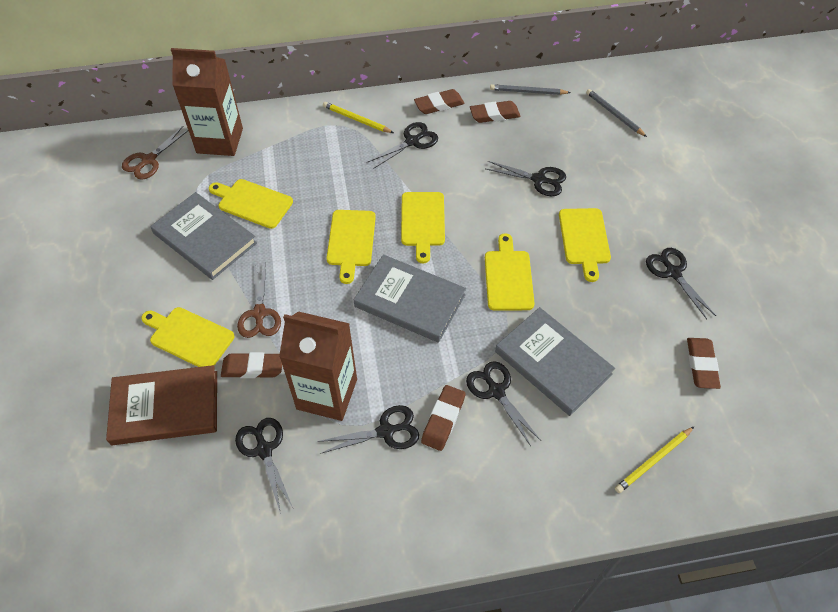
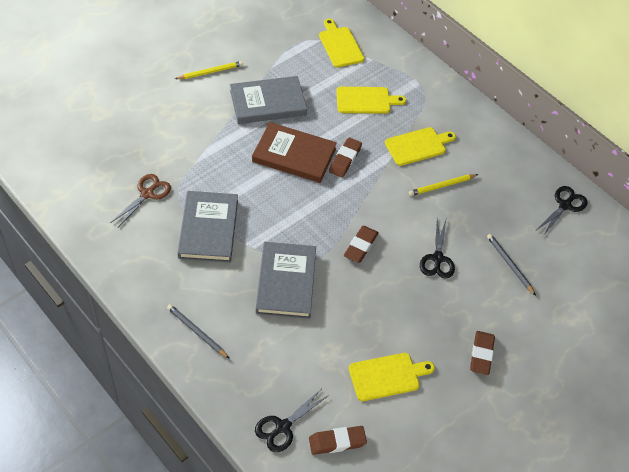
black scissors: 6 -> 3
brown carton: 2 -> 0
brown eraser: 5 -> 4
brown scissors: 2 -> 1
yellow cutting board: 6 -> 4

